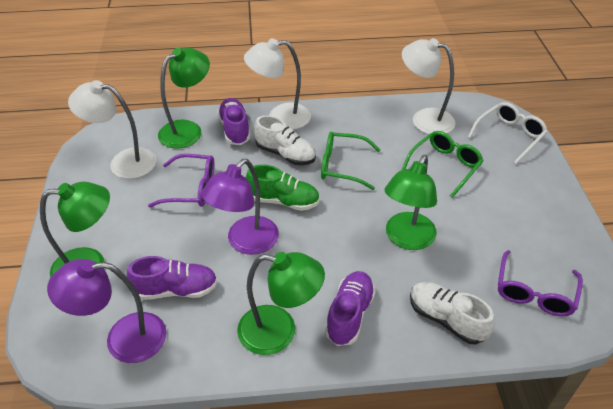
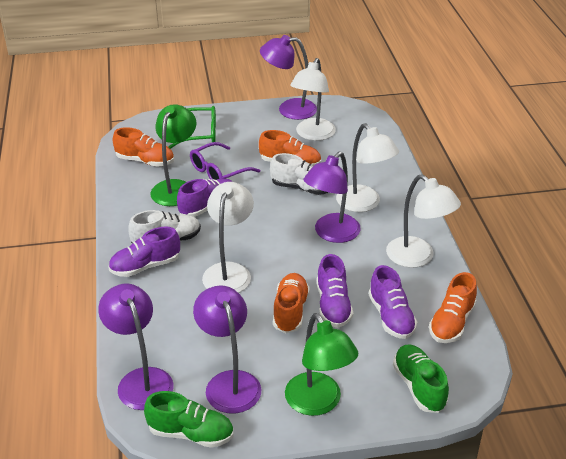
green glasses: 2 -> 1
green lamp: 4 -> 2
green shoe: 1 -> 2
orange shoe: 0 -> 4
purple glasses: 2 -> 1
purple lamp: 2 -> 4
purple shoe: 3 -> 4
white glasses: 1 -> 0
white lamp: 3 -> 4

